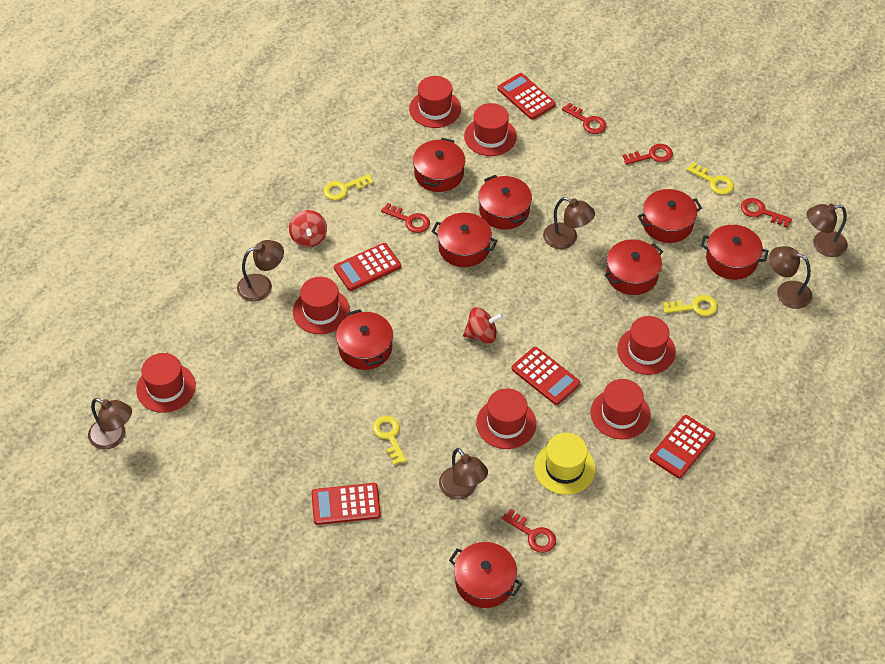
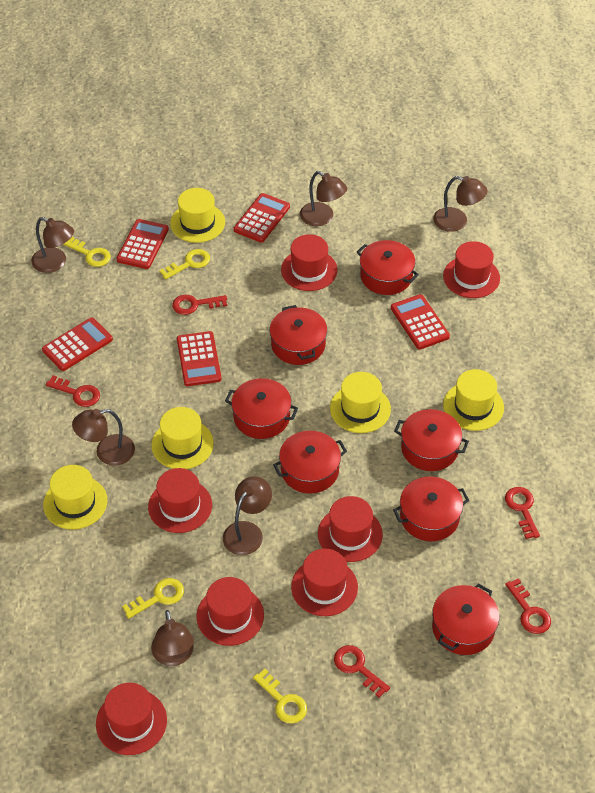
red pot: 8 -> 7
red spinning top: 2 -> 0
yellow hat: 1 -> 5

